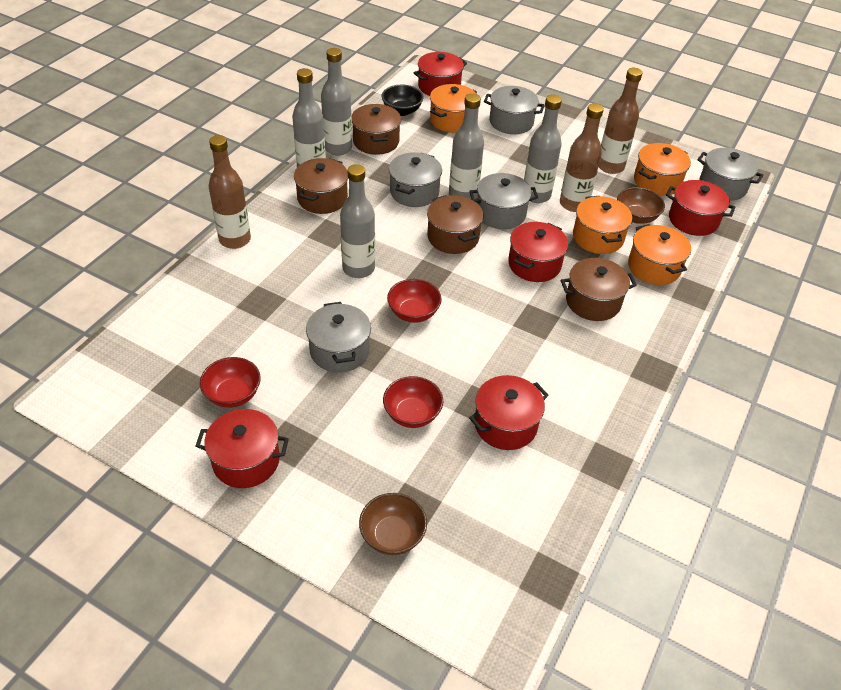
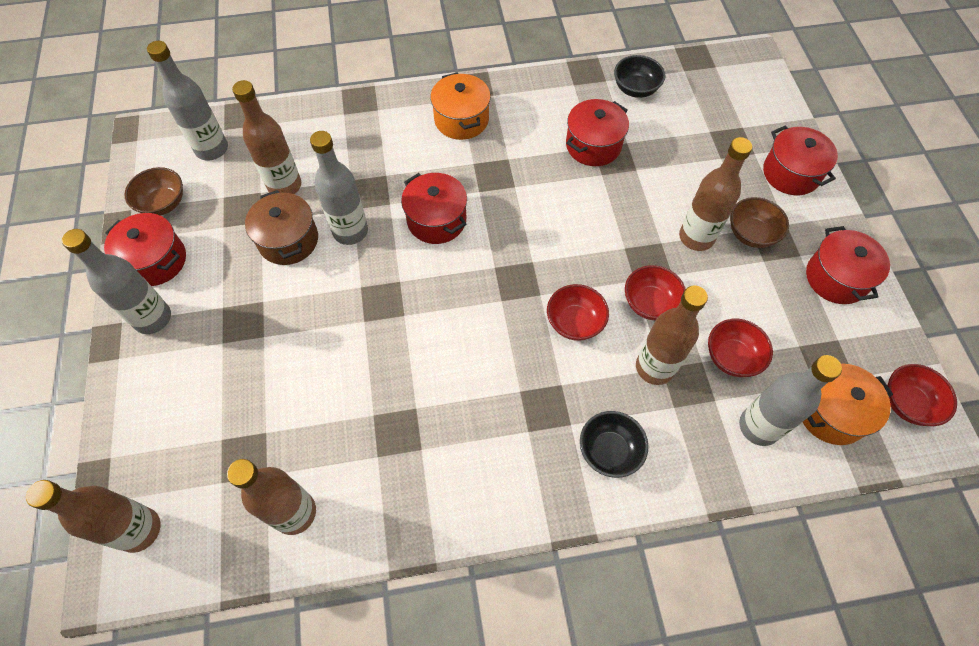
black bowl: 1 -> 2
brown bottle: 3 -> 5
brown pot: 4 -> 1
grey bottle: 5 -> 4
grey pot: 5 -> 0
orange pot: 4 -> 2
red bowl: 3 -> 4

